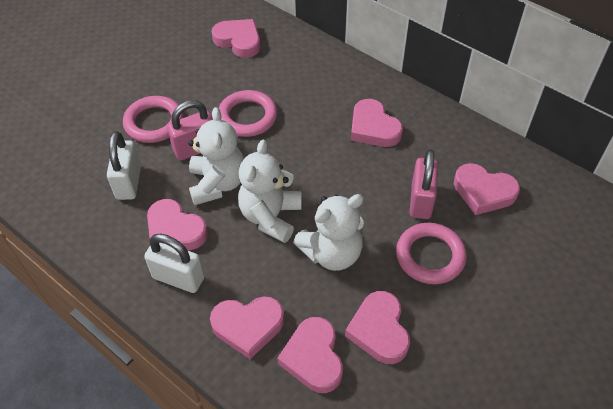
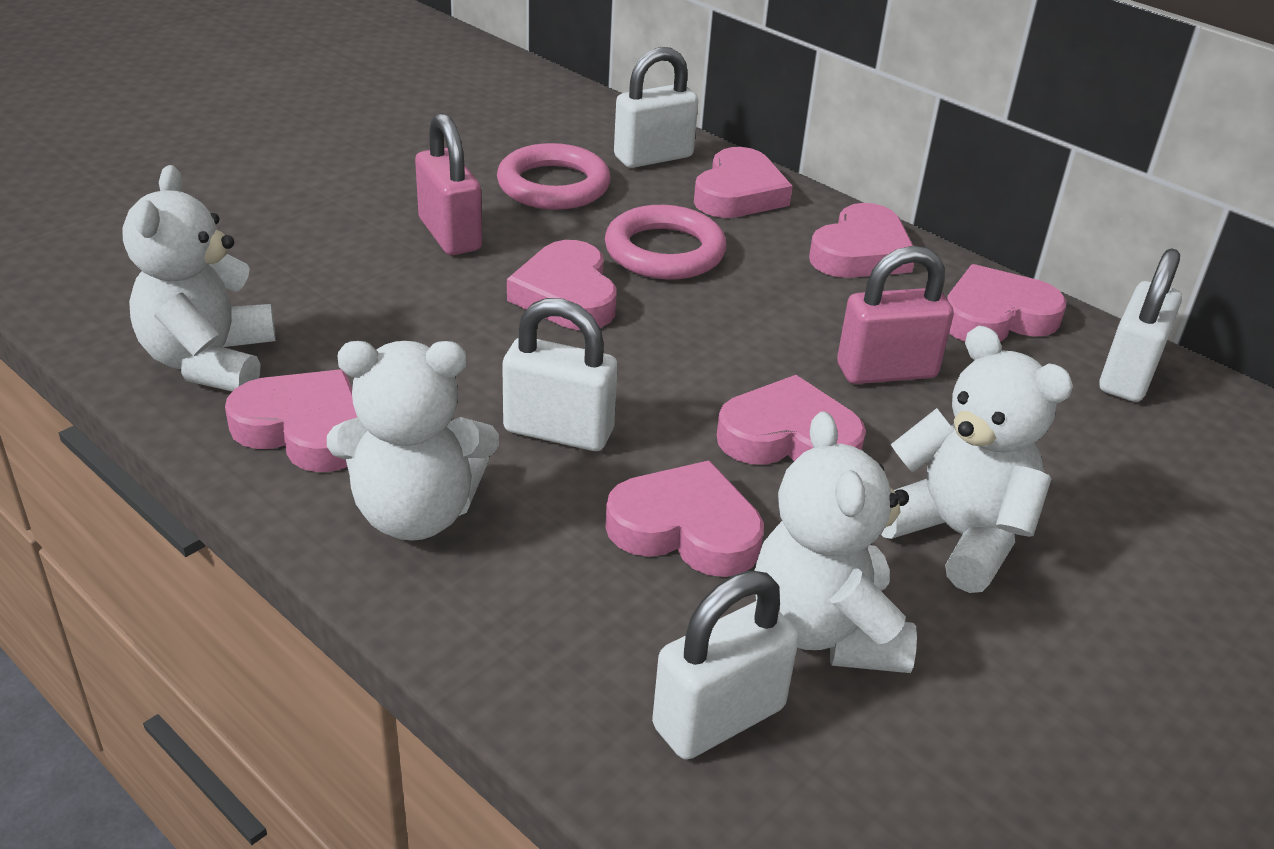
pink ring: 3 -> 2
white padlock: 2 -> 4
white teddy bear: 3 -> 4

